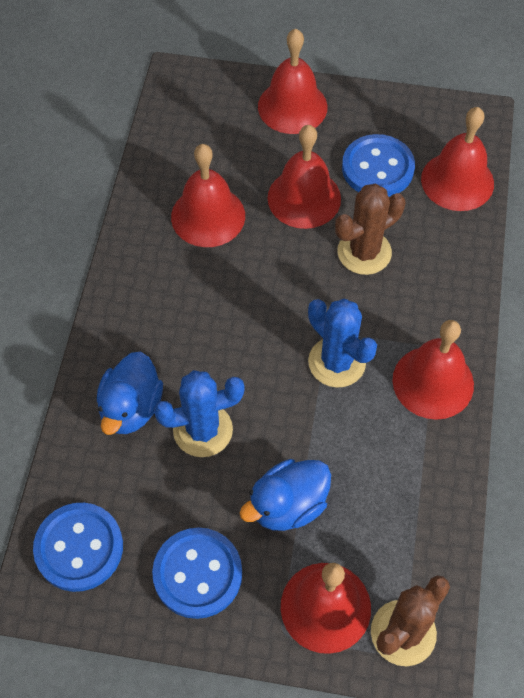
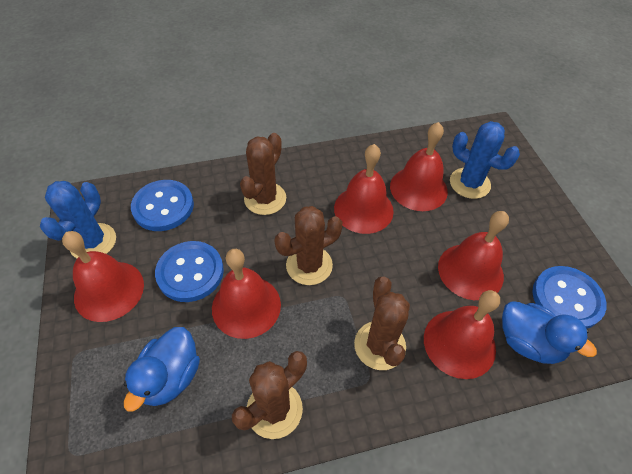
brown cactus: 2 -> 4

